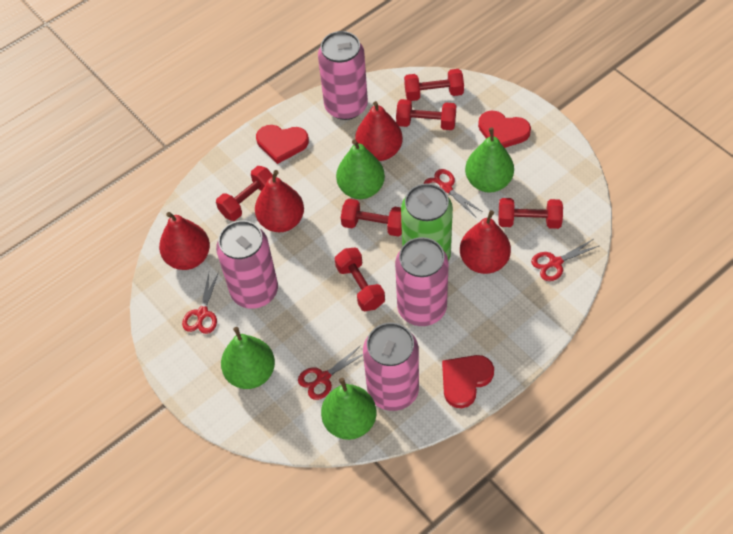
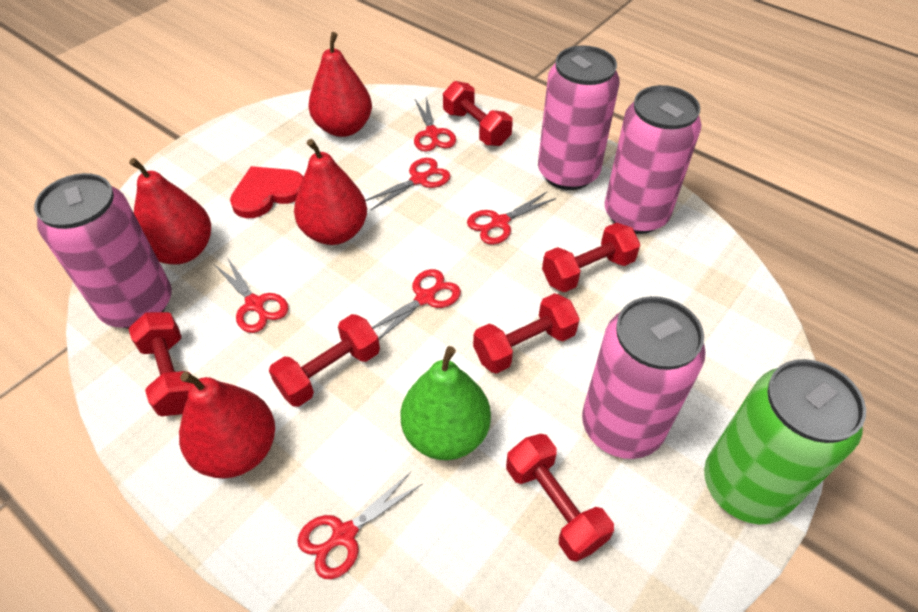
green pear: 4 -> 1
red heart: 3 -> 1
red scissors: 4 -> 6

